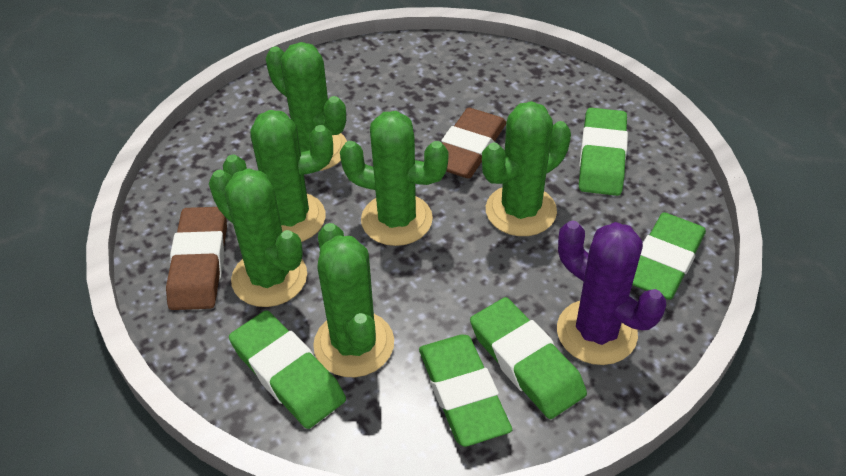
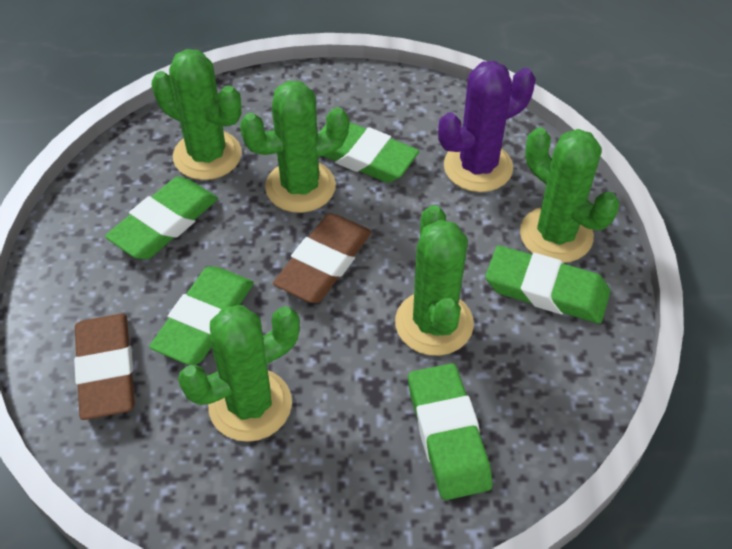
green cactus: 6 -> 5

